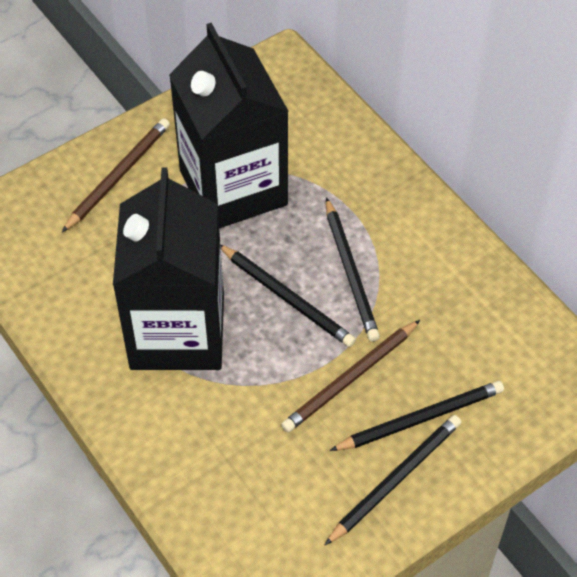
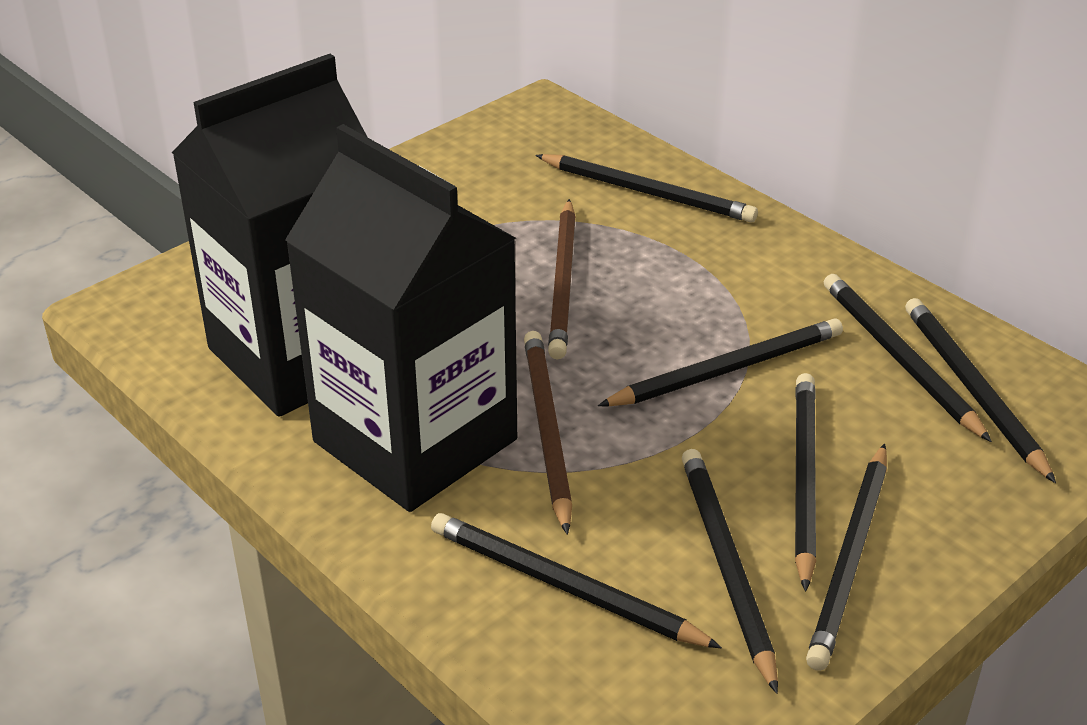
black pencil: 4 -> 8

